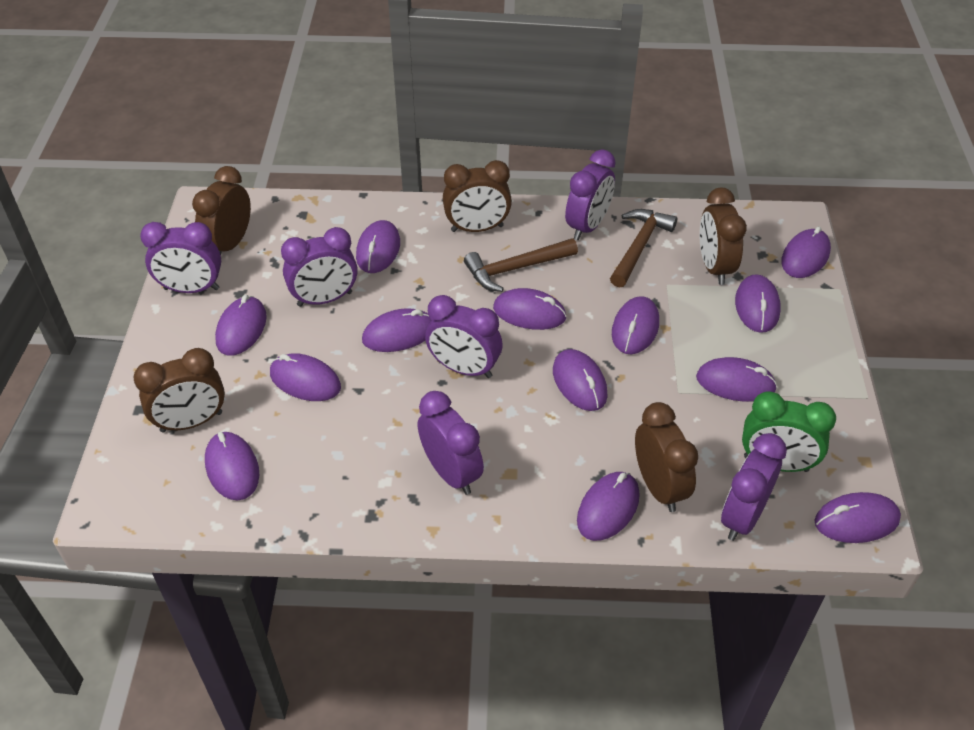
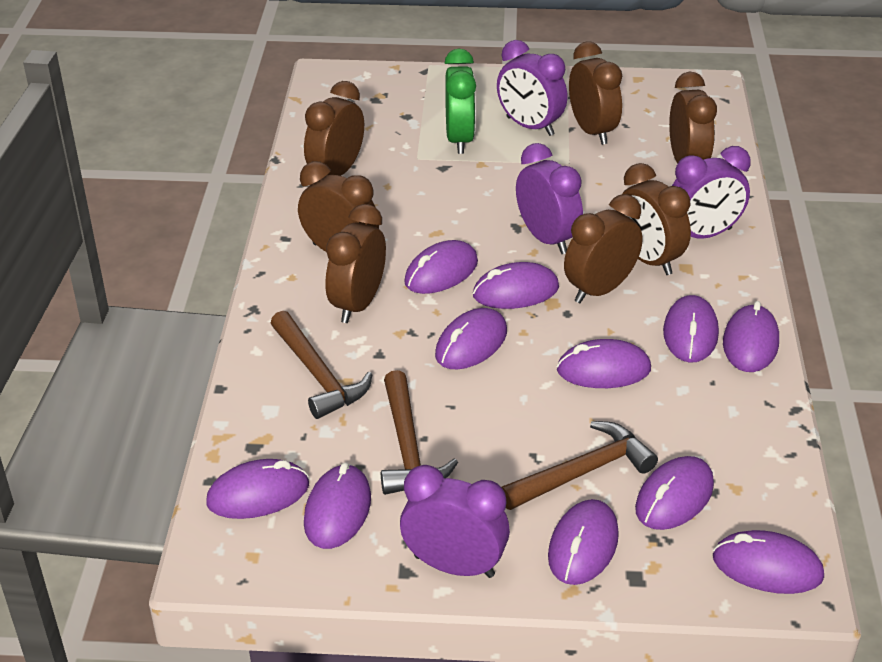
brown clock: 5 -> 7
brown hammer: 2 -> 3
purple clock: 6 -> 4
purple mouse: 13 -> 11

